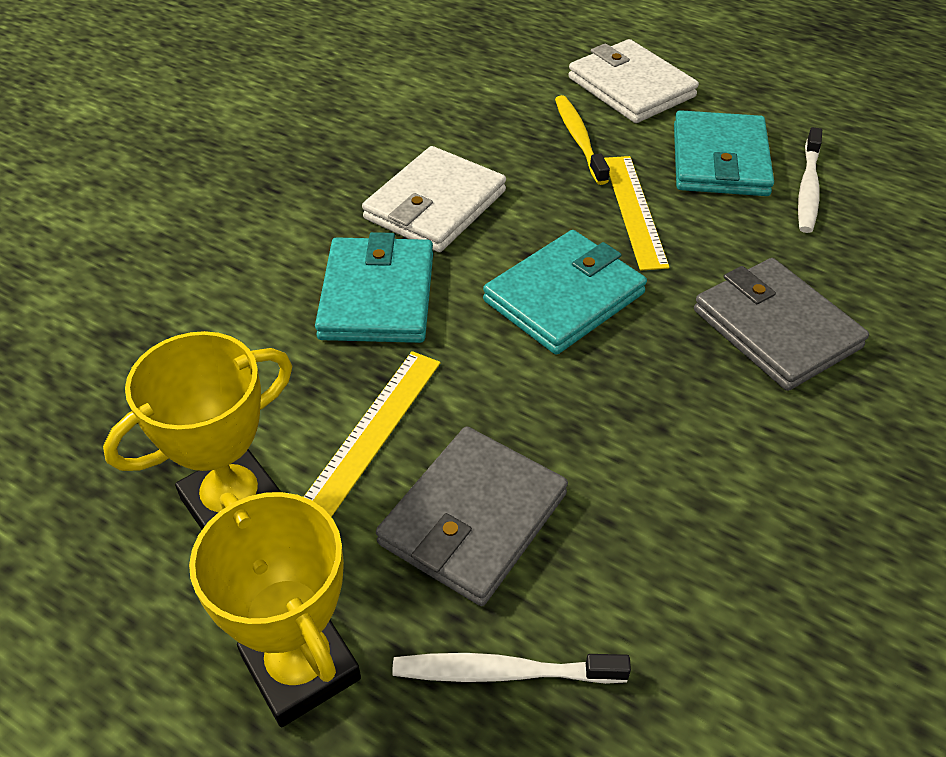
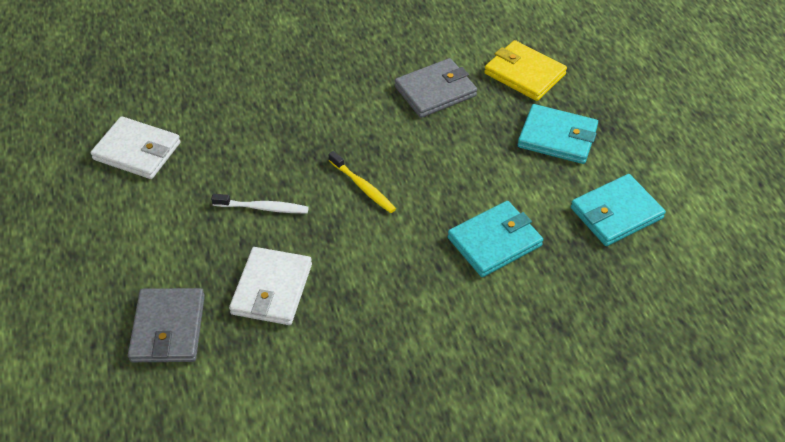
white toothbrush: 2 -> 1
yellow ruler: 2 -> 0
yellow trophy: 2 -> 0
yellow wallet: 0 -> 1

